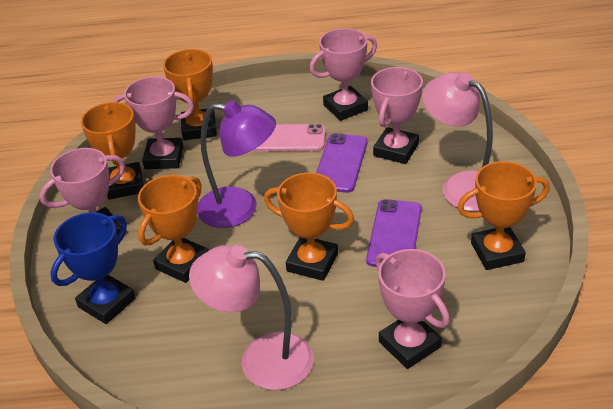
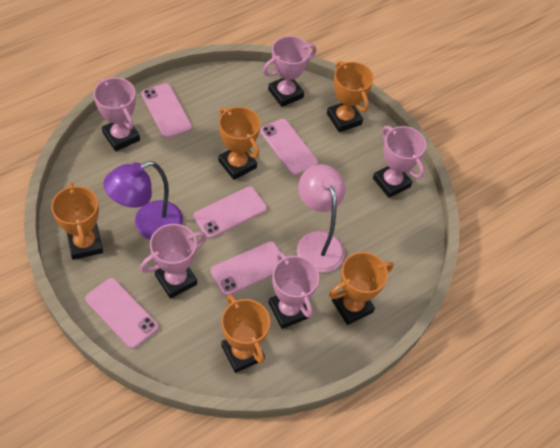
blue trophy: 1 -> 0
pink lamp: 2 -> 1
pink phone: 1 -> 5
purple phone: 2 -> 0

